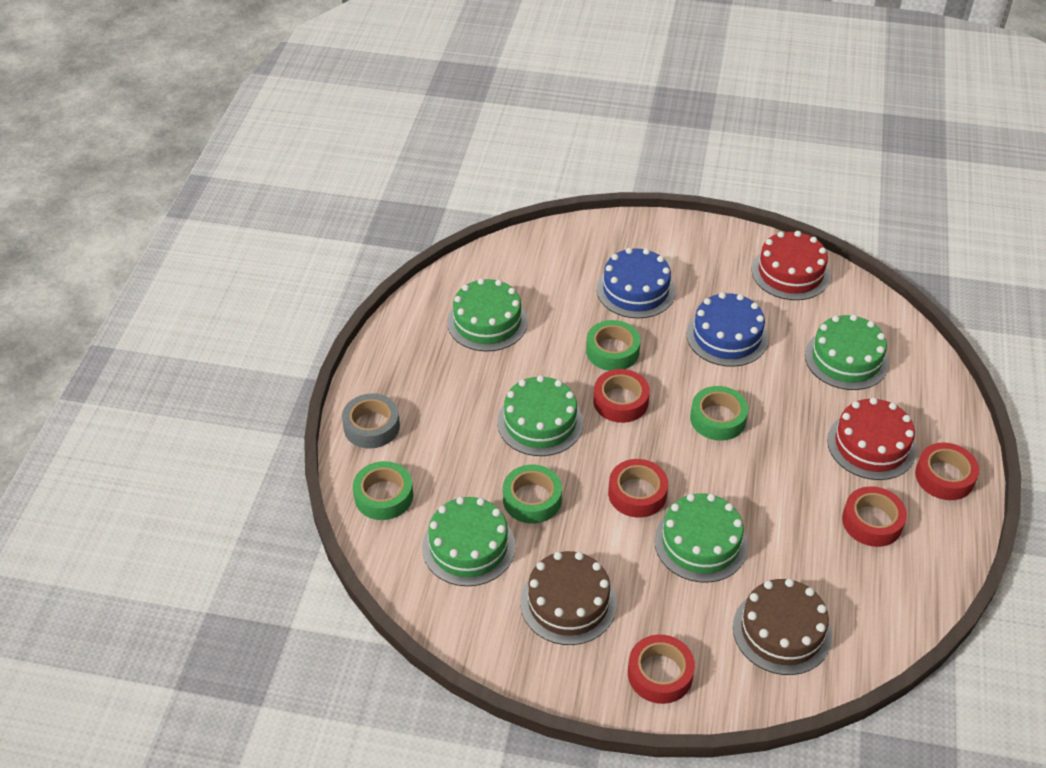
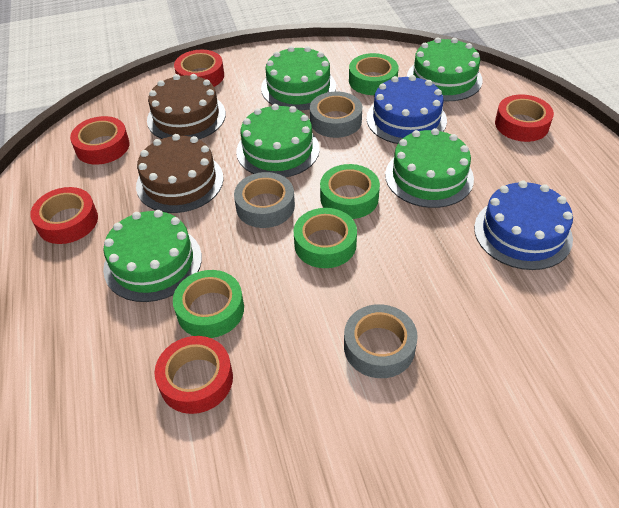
grey tape: 1 -> 3
red cake: 2 -> 0

